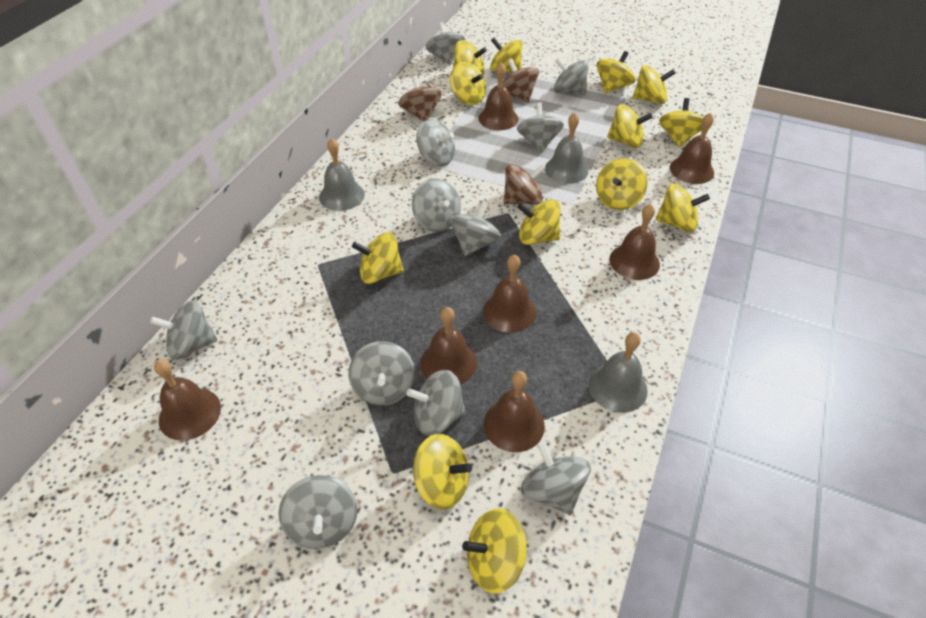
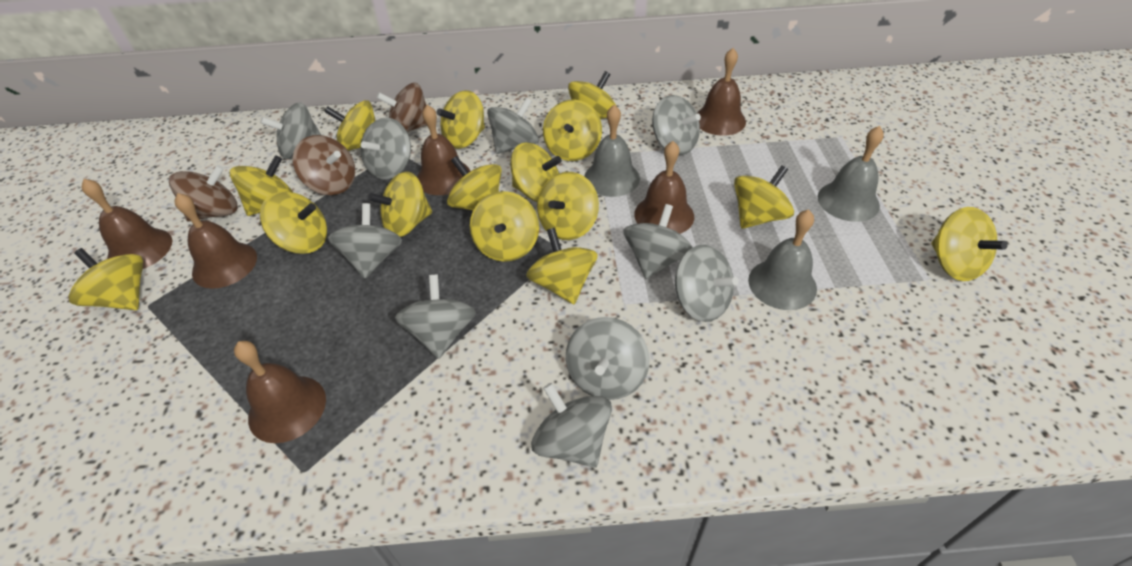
brown bell: 7 -> 6
grey spinning top: 11 -> 10
yellow spinning top: 13 -> 15

